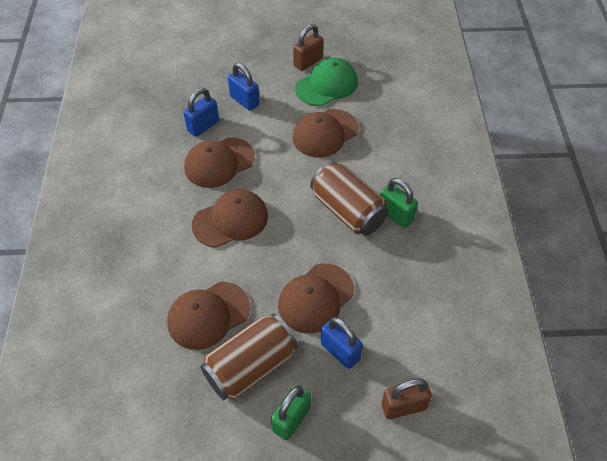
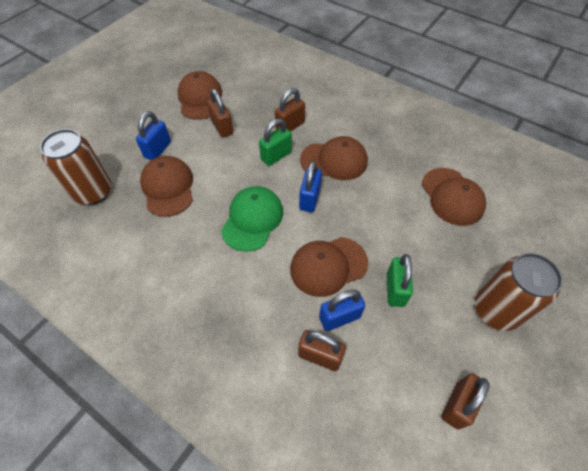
brown padlock: 2 -> 4

